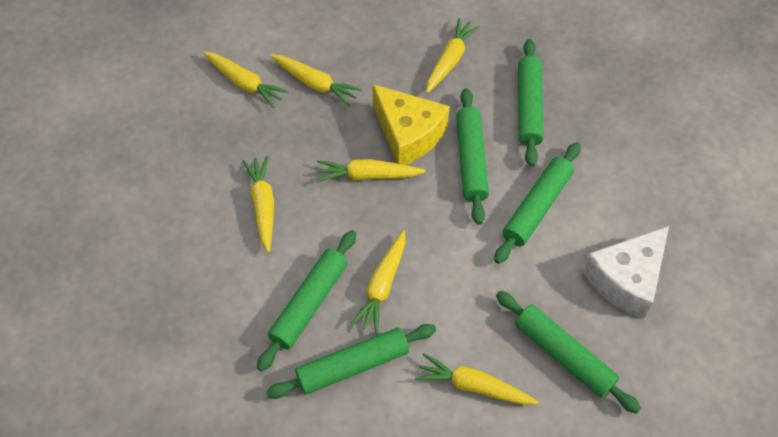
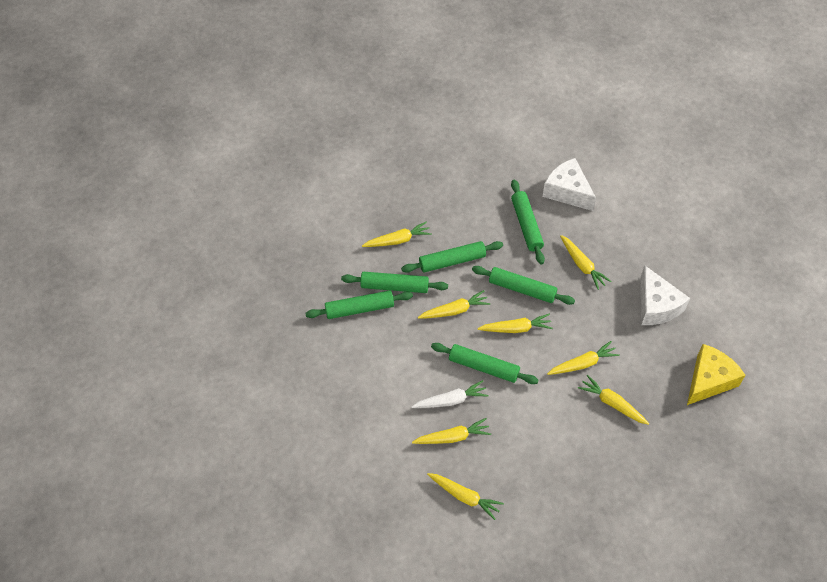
white carrot: 0 -> 1
white cheese: 1 -> 2
yellow carrot: 7 -> 8

